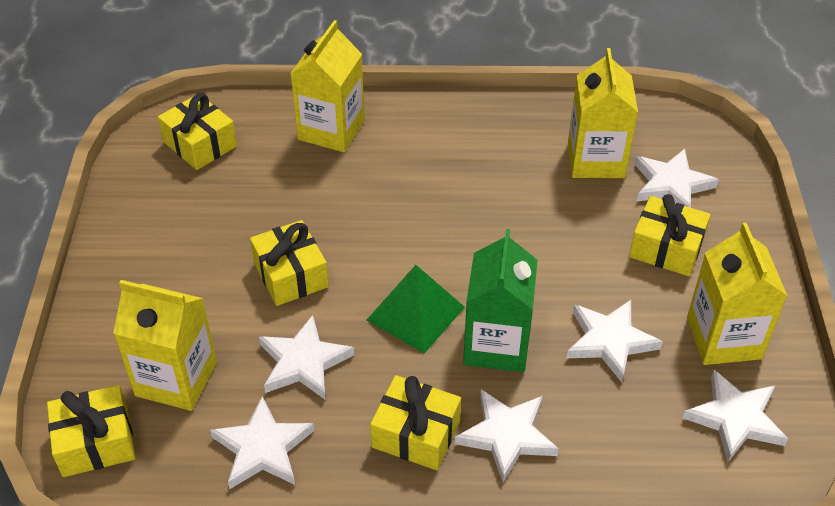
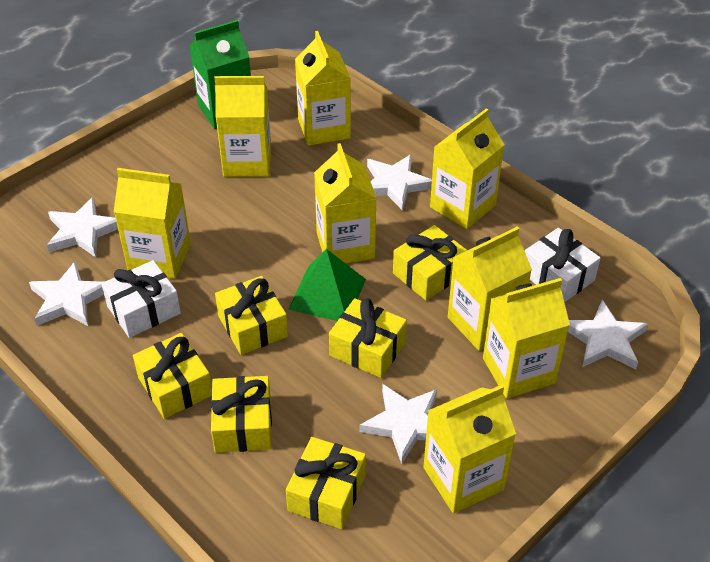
white gift: 0 -> 2
white star: 6 -> 5
yellow carton: 4 -> 8
yellow gift: 5 -> 6

